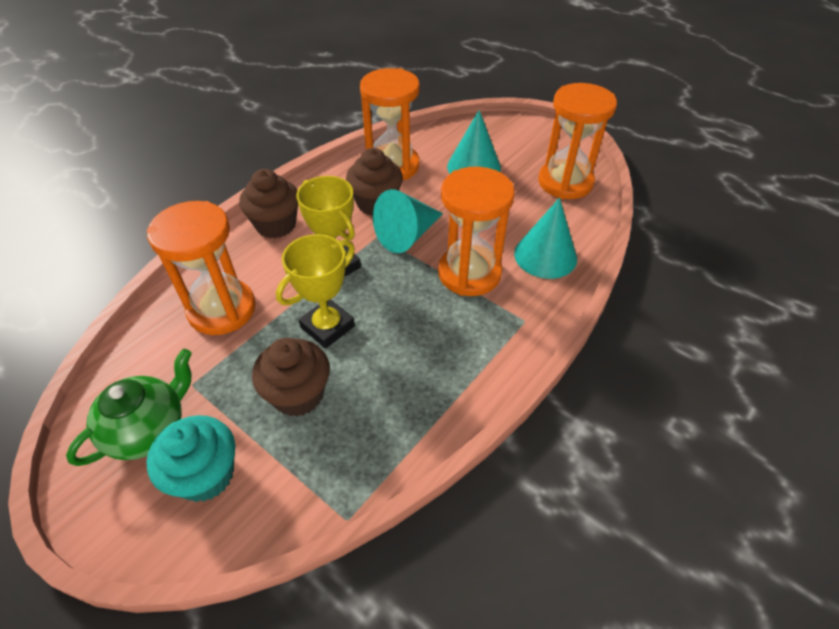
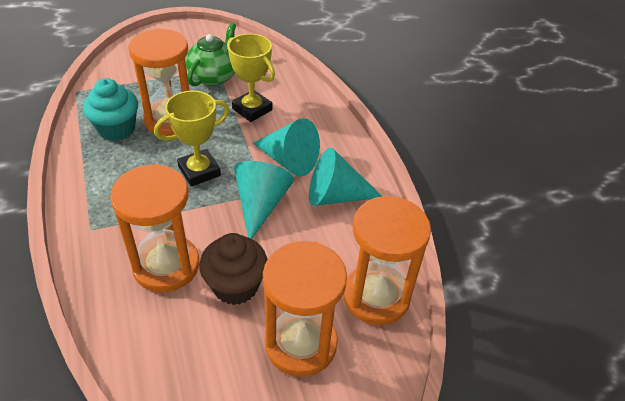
brown cupcake: 3 -> 1

